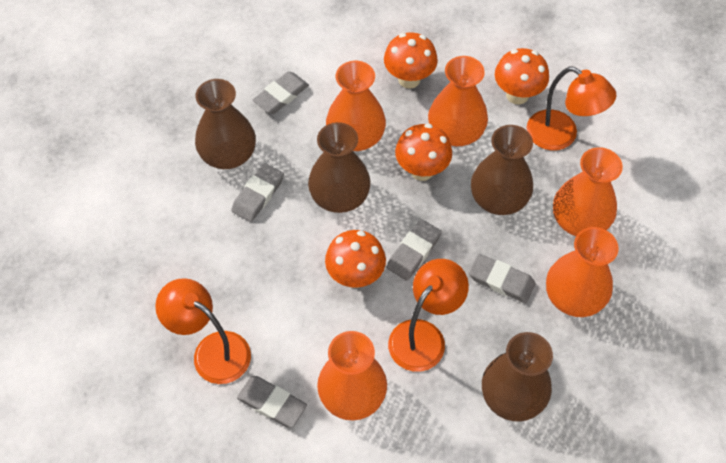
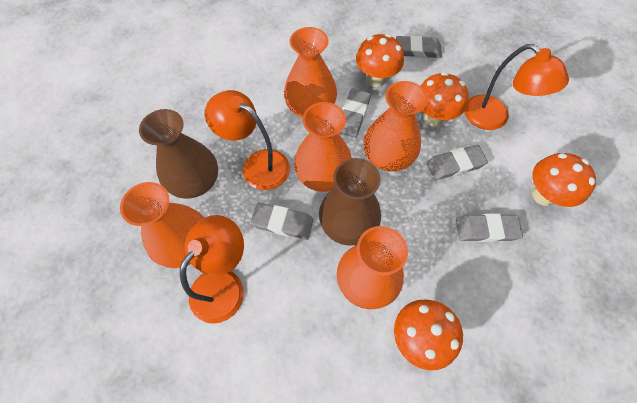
brown vase: 4 -> 2

